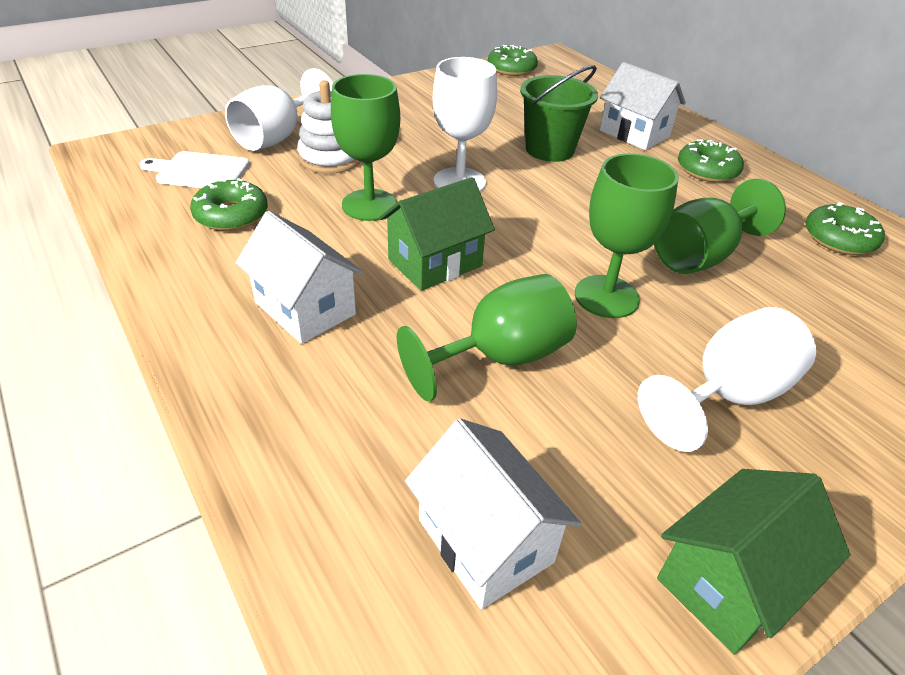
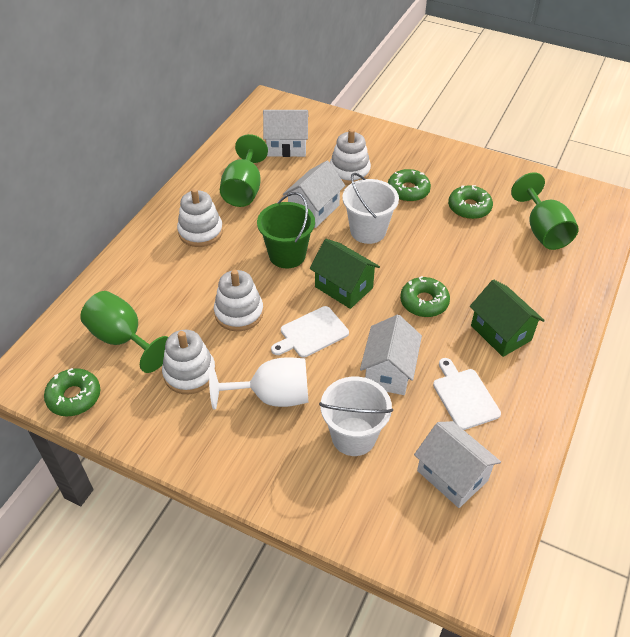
green goblet: 4 -> 3
white bucket: 0 -> 2
white cutting board: 1 -> 2
white goblet: 3 -> 1
white house: 3 -> 4
white stacking toy: 1 -> 4

